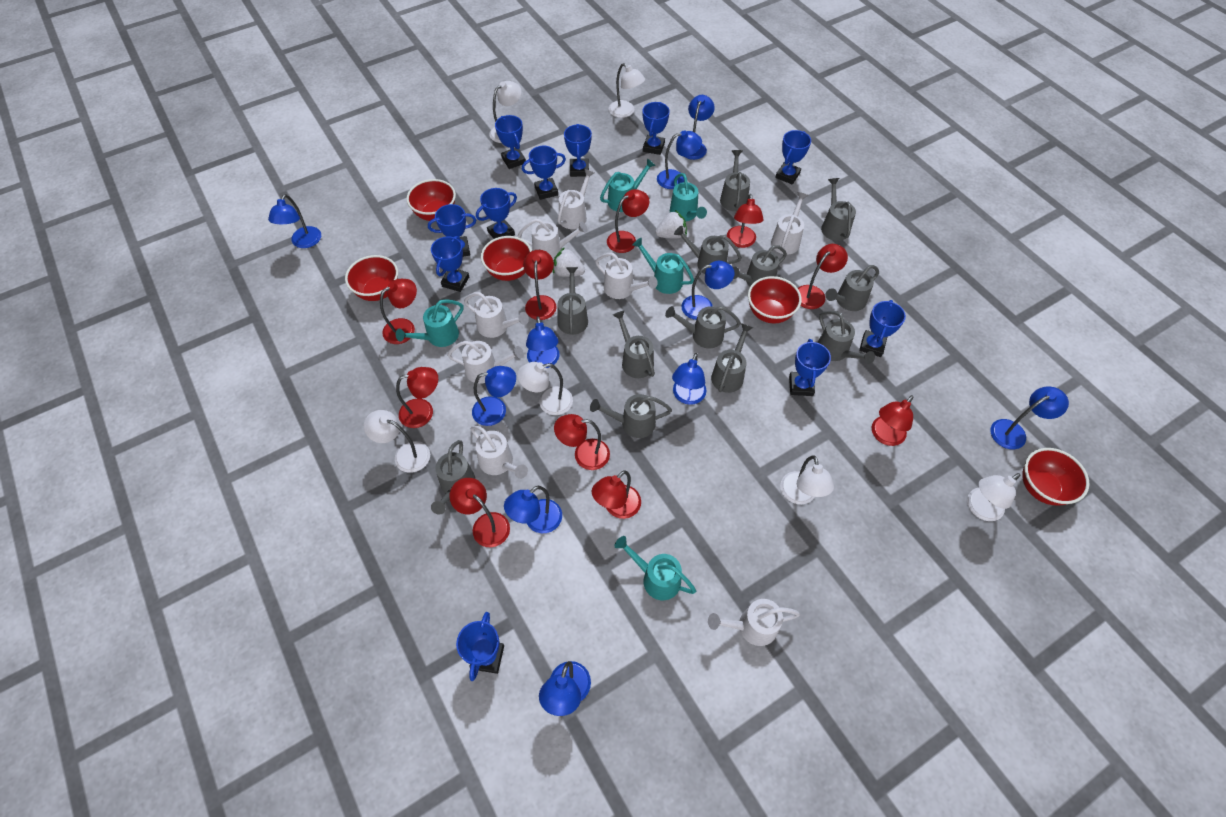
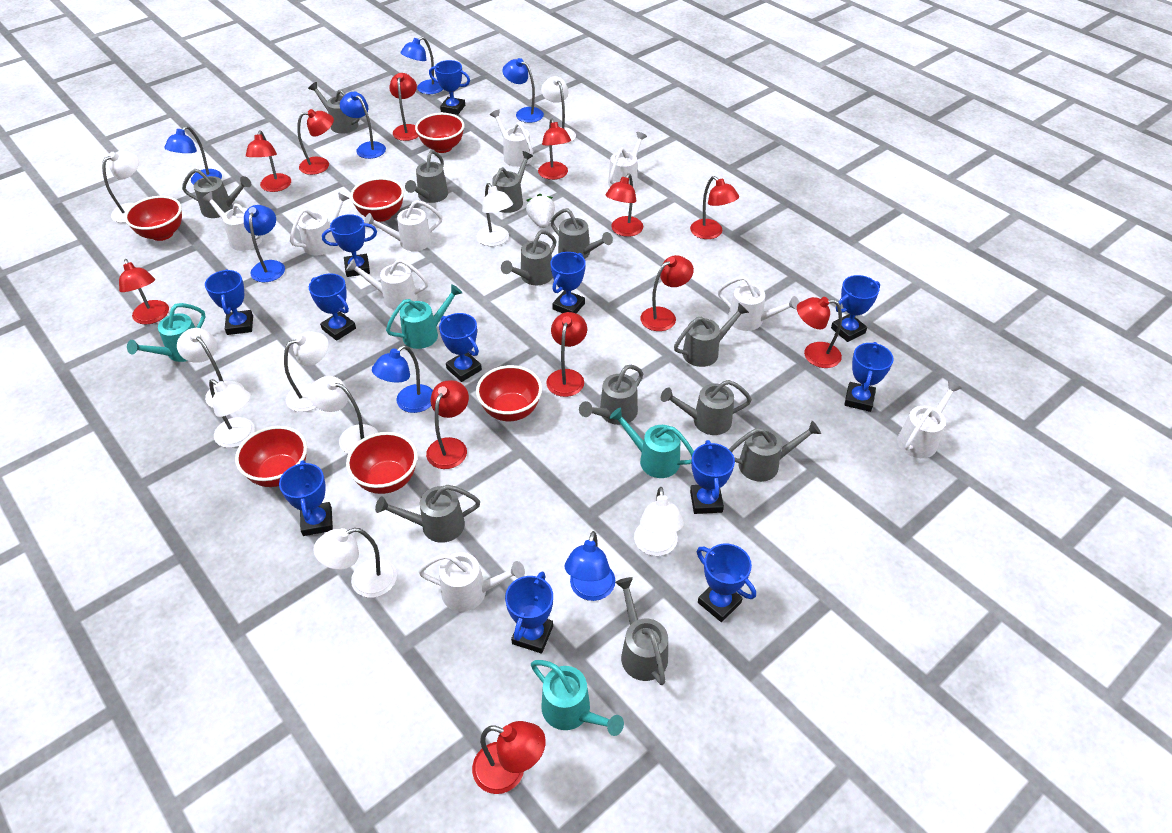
blue lamp: 10 -> 7
blue trophy: 11 -> 12
red bowl: 5 -> 6
red lamp: 10 -> 12
turquoise watering can: 5 -> 4
white lamp: 6 -> 9
white strawberry: 2 -> 1
white watering can: 8 -> 9

